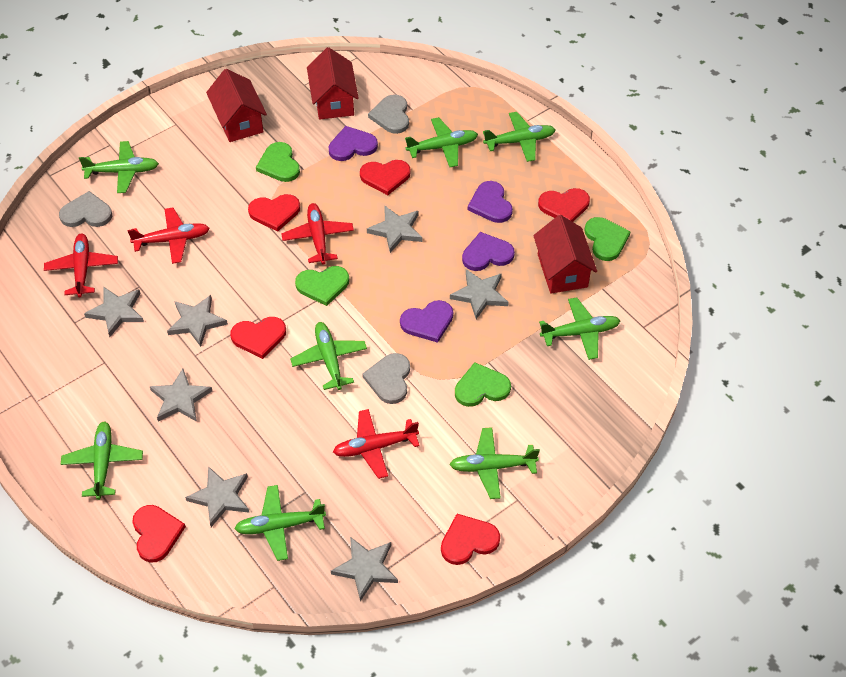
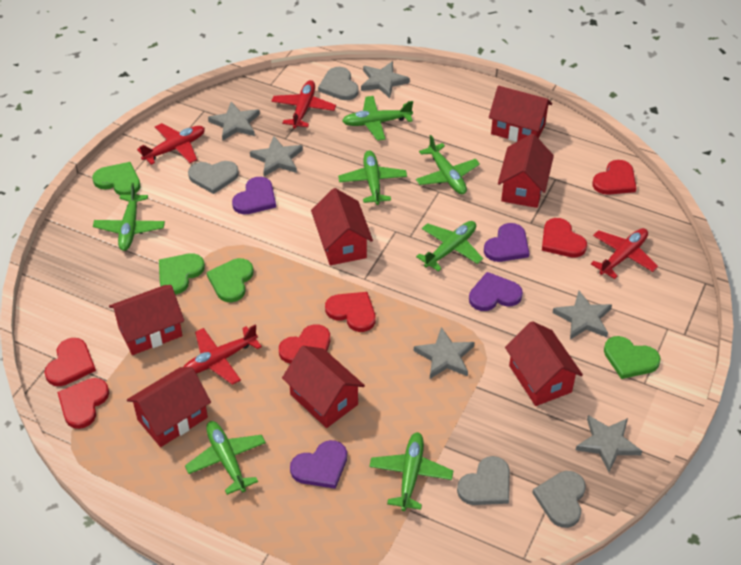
green plane: 8 -> 7
grey heart: 3 -> 4
grey star: 7 -> 6
red house: 3 -> 7

